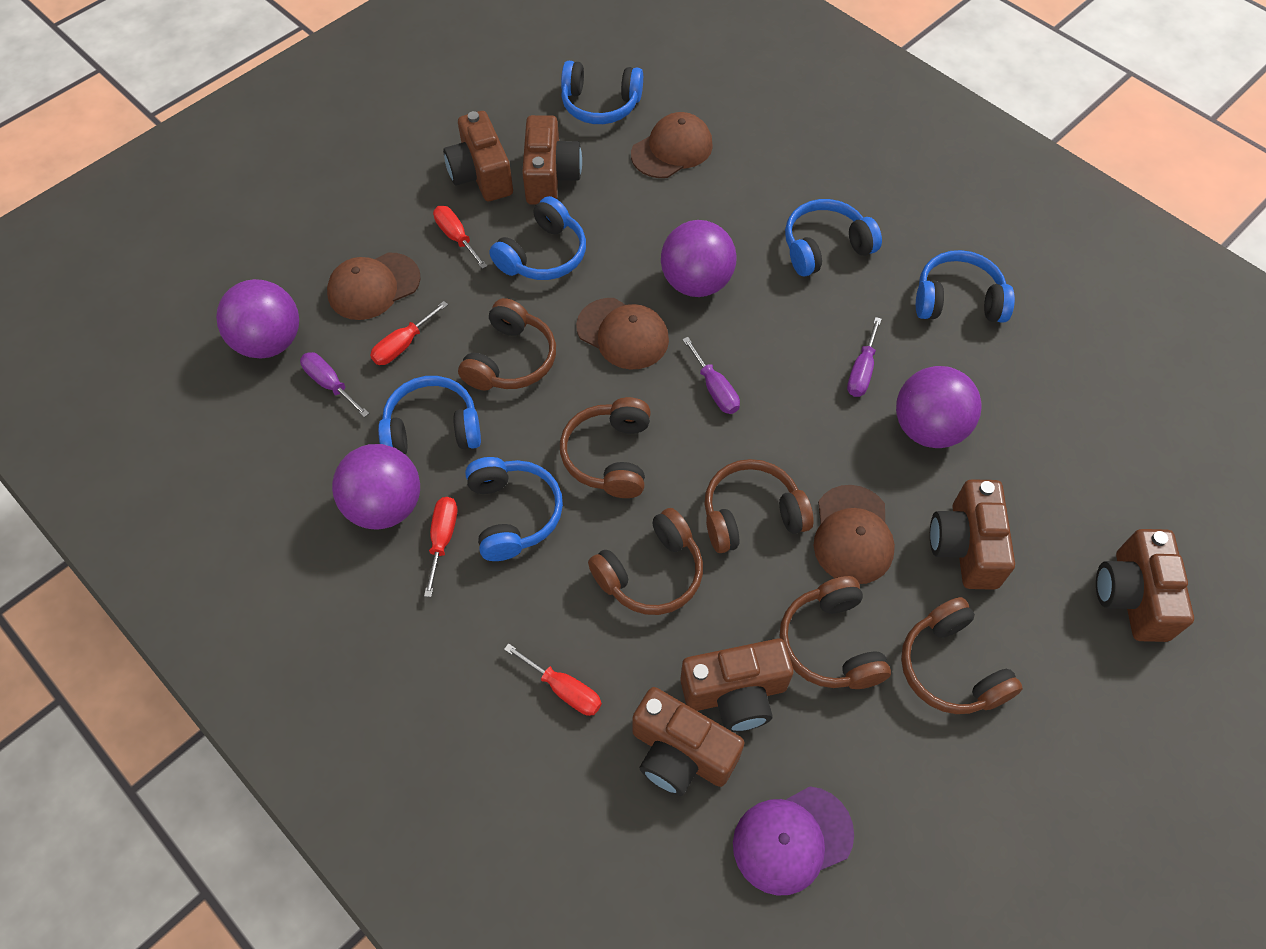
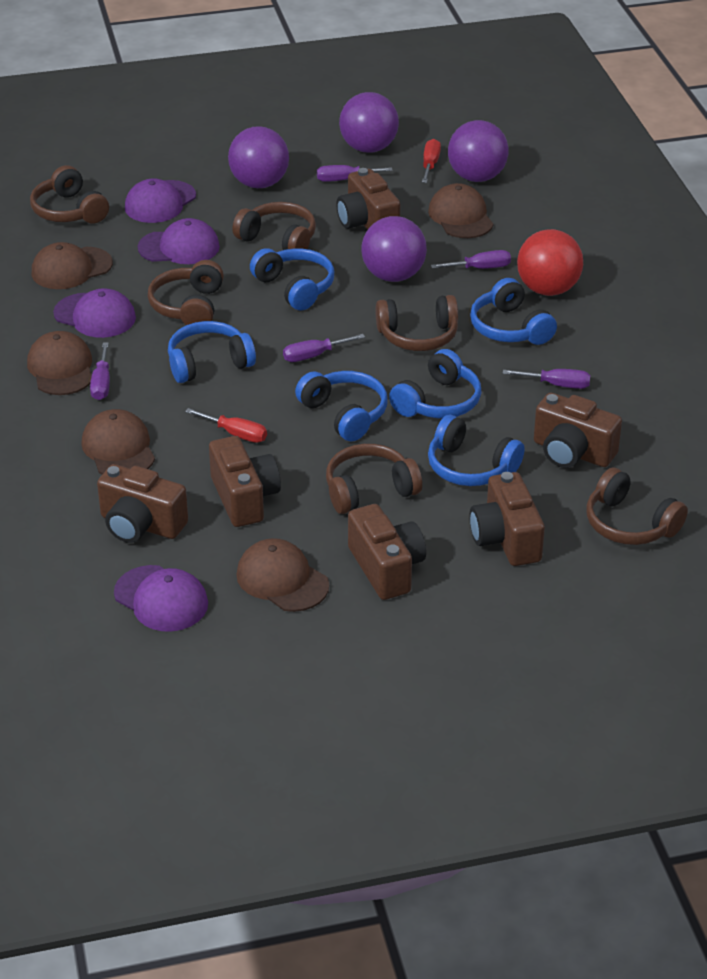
brown cap: 4 -> 5
purple cap: 1 -> 4
purple screwdriver: 3 -> 5
red ball: 0 -> 1
red screwdriver: 4 -> 2

